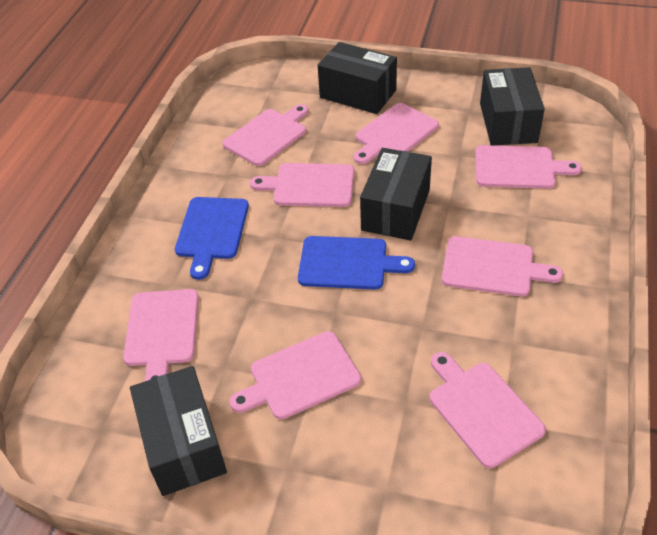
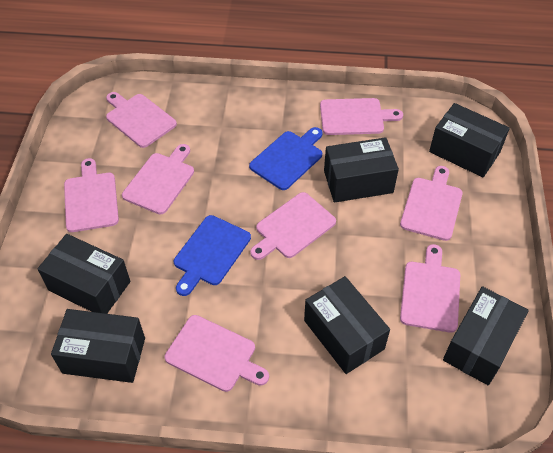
black box: 4 -> 6

